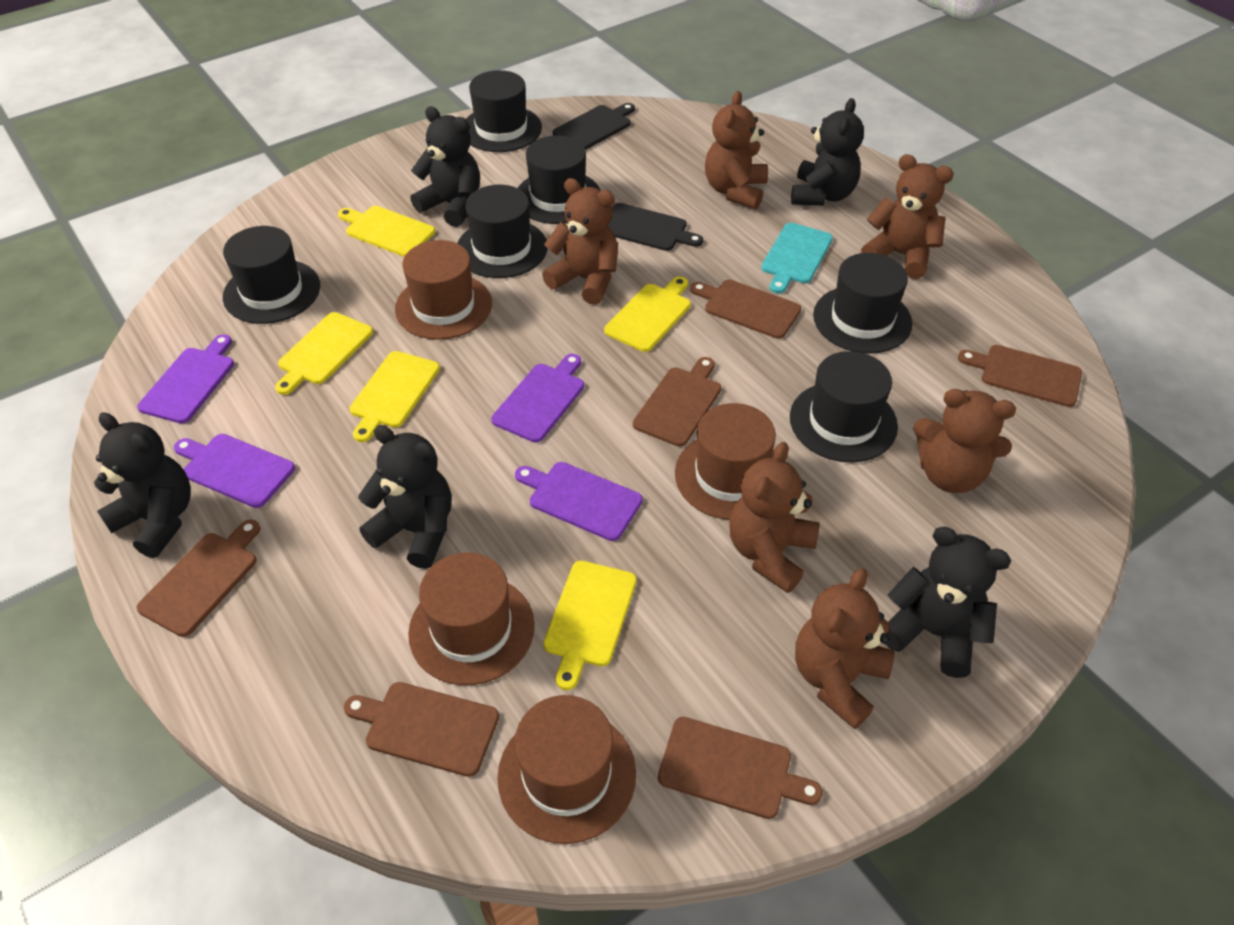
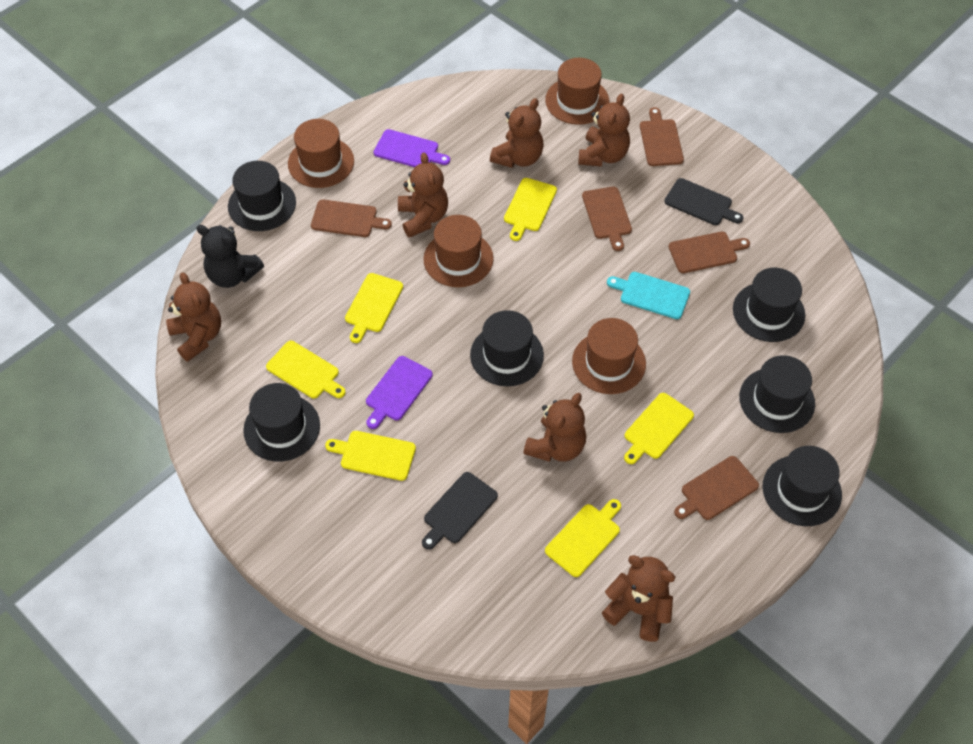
black teddy bear: 5 -> 1
brown cutting board: 6 -> 5
purple cutting board: 4 -> 2
yellow cutting board: 5 -> 6

